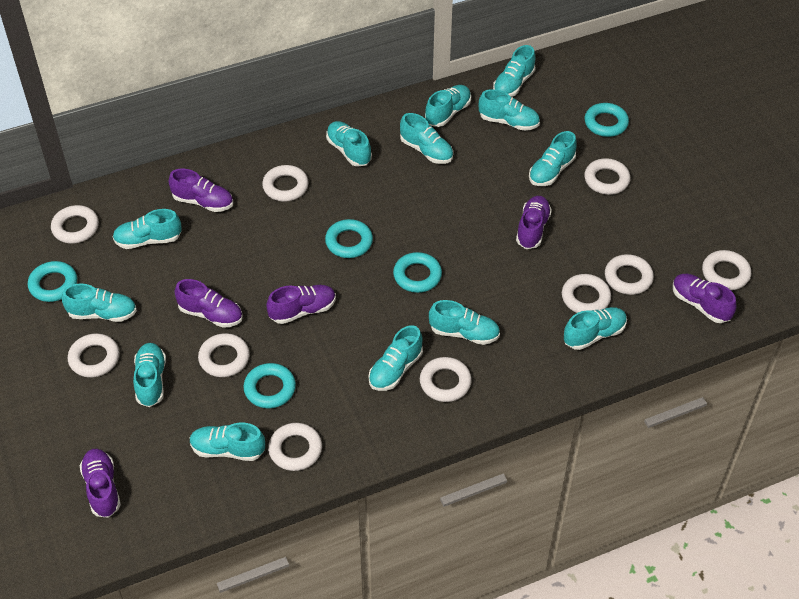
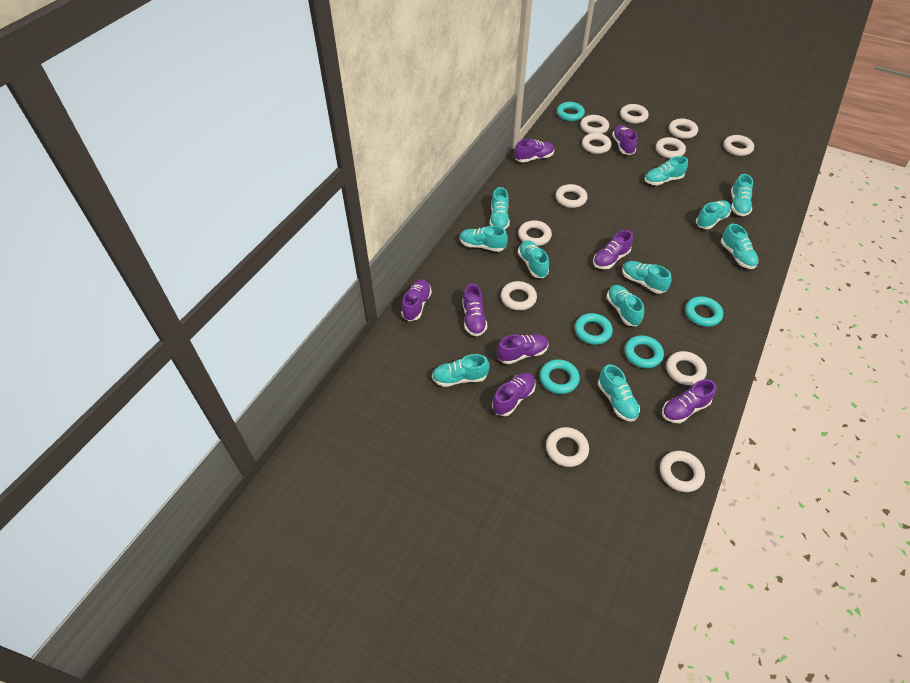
purple shoe: 6 -> 8
turquoise shoe: 13 -> 11
white ring: 10 -> 12

